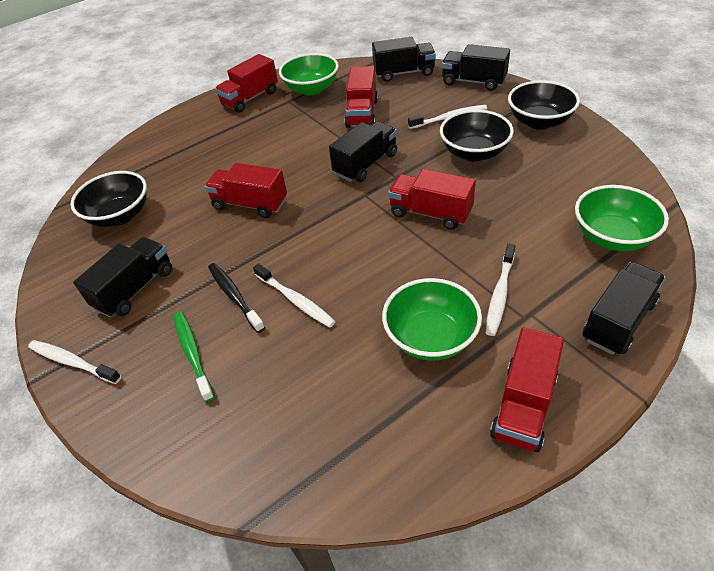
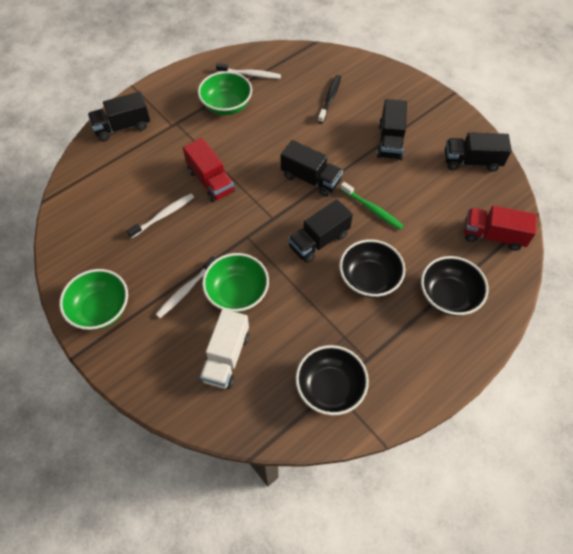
red truck: 5 -> 2
white toothbrush: 4 -> 3
white truck: 0 -> 1

